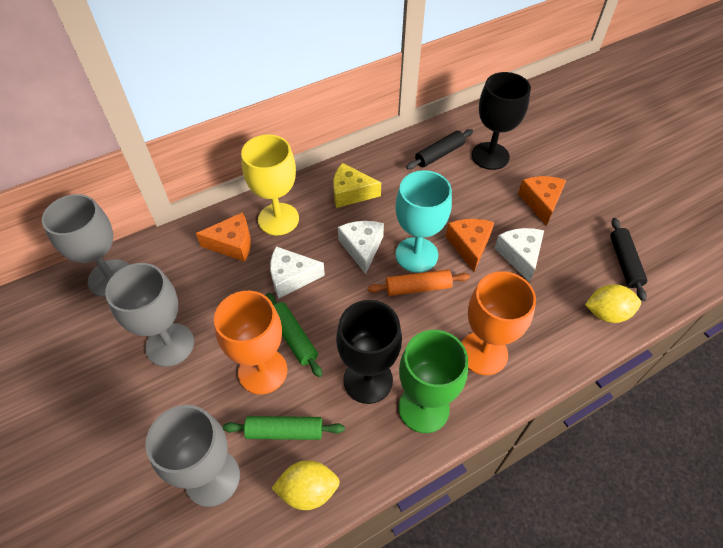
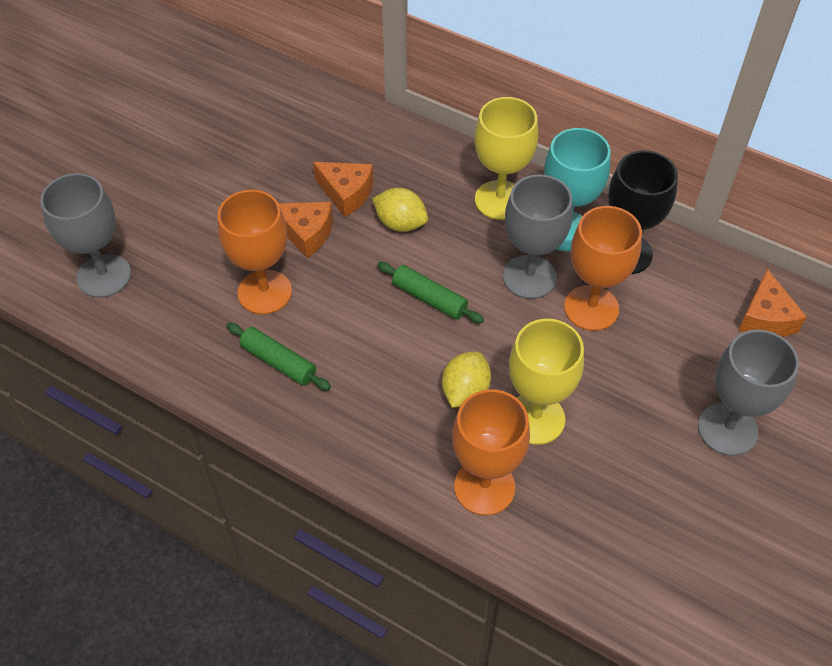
black goblet: 2 -> 1
black rolling pin: 2 -> 0
green goblet: 1 -> 0
orange goblet: 2 -> 3
orange rolling pin: 1 -> 0
white cheese: 3 -> 0
yellow cheese: 1 -> 0
yellow goblet: 1 -> 2

